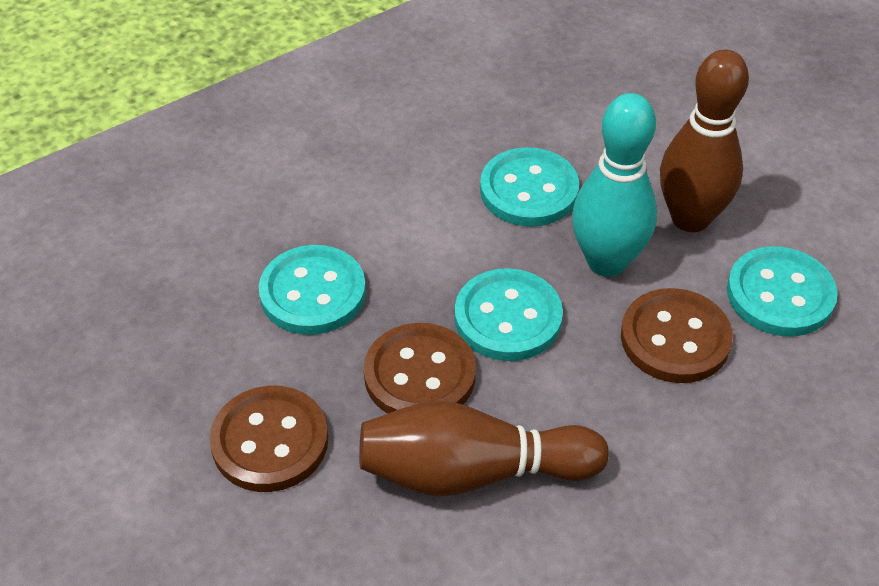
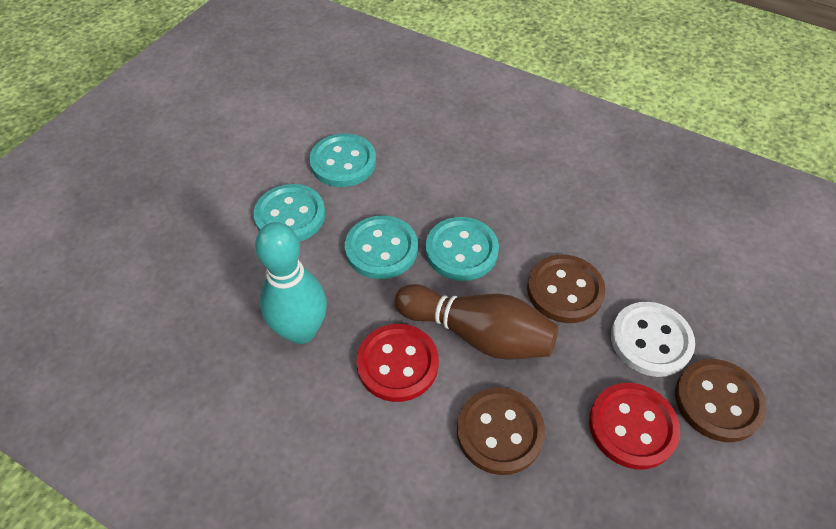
brown bowling pin: 2 -> 1
red button: 0 -> 2
white button: 0 -> 1

